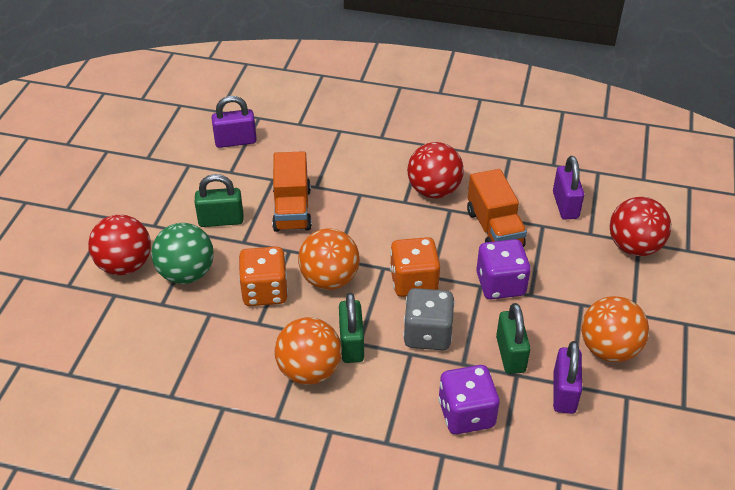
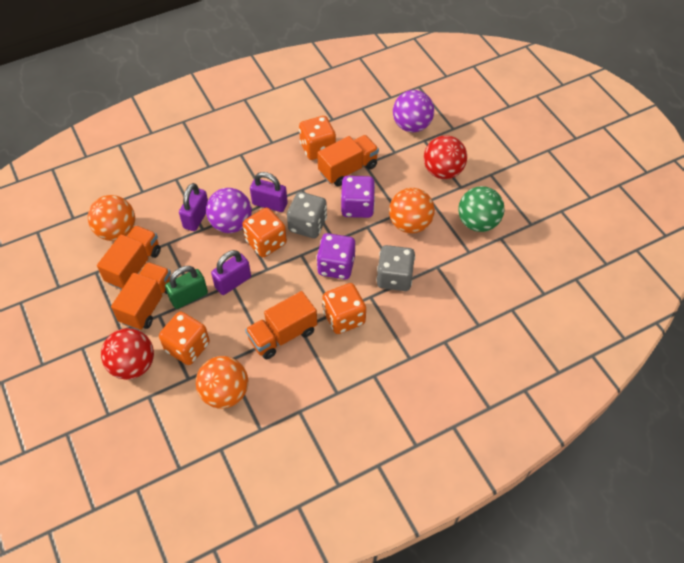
green padlock: 3 -> 1
grey dice: 1 -> 2
orange dice: 2 -> 4
orange truck: 2 -> 4
purple ball: 0 -> 2
red ball: 3 -> 2

